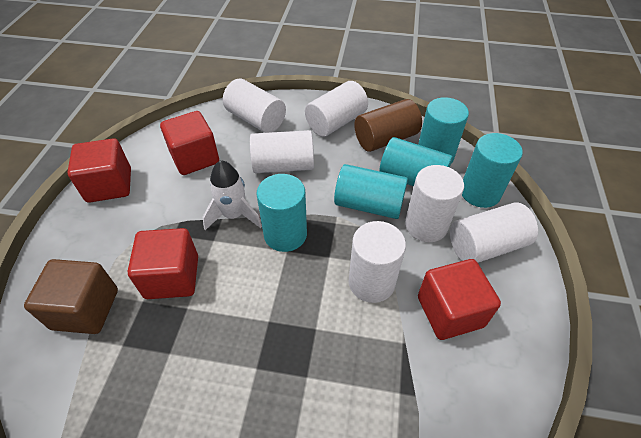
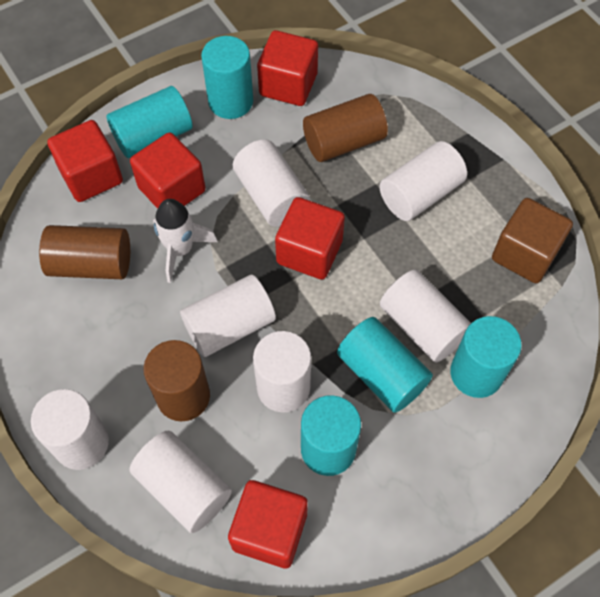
brown cylinder: 1 -> 3
red cube: 4 -> 5
white cylinder: 6 -> 7

